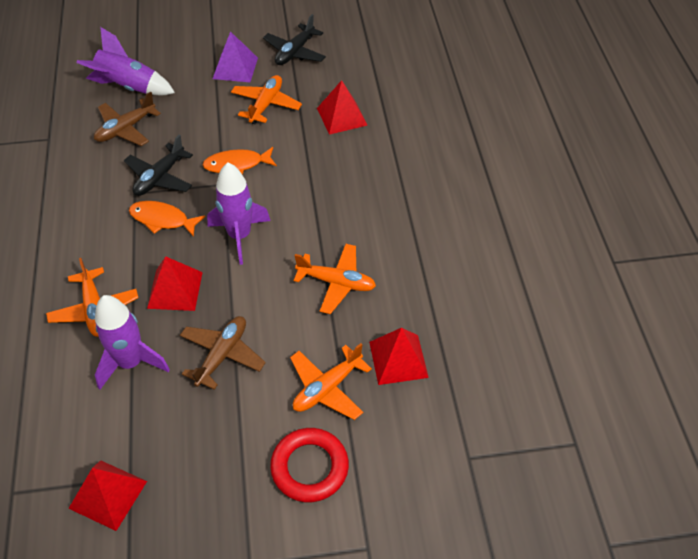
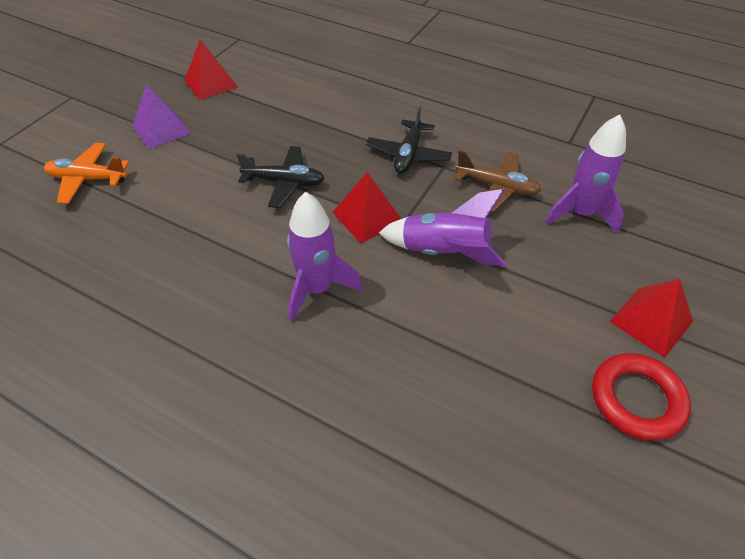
brown plane: 2 -> 1
orange fish: 2 -> 0
orange plane: 4 -> 1
red pyramid: 4 -> 3

